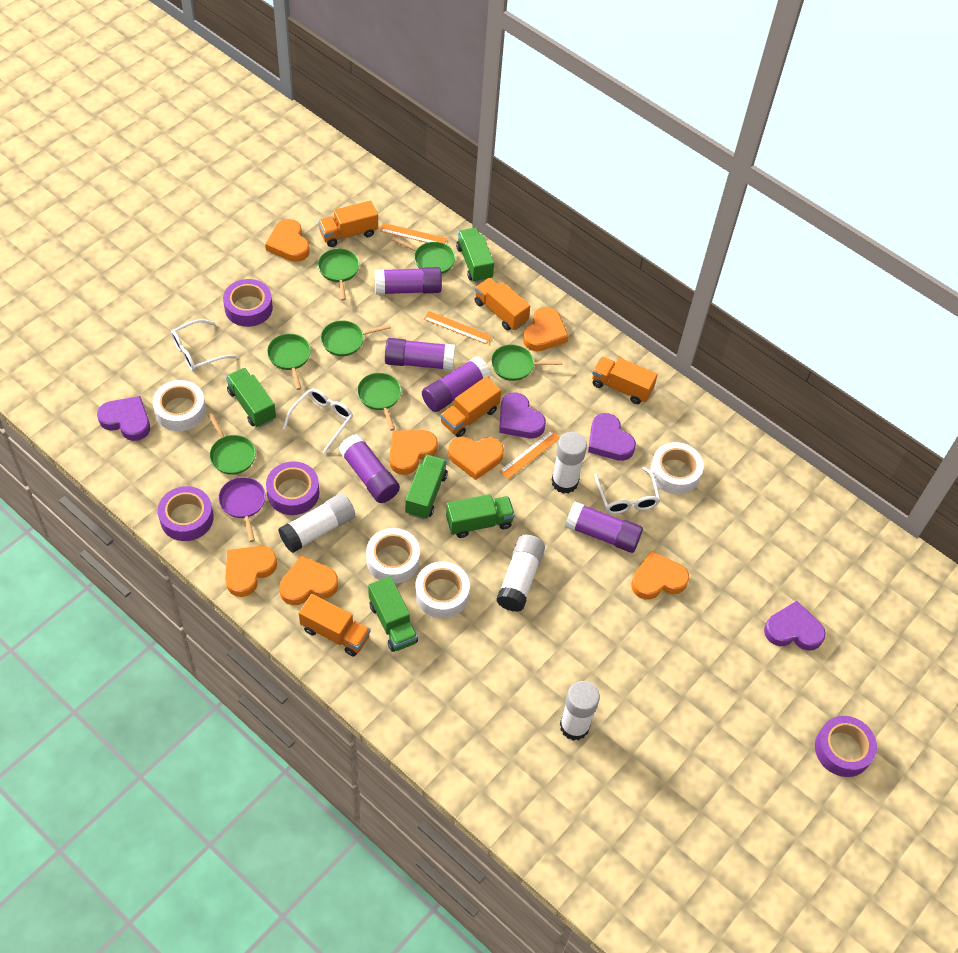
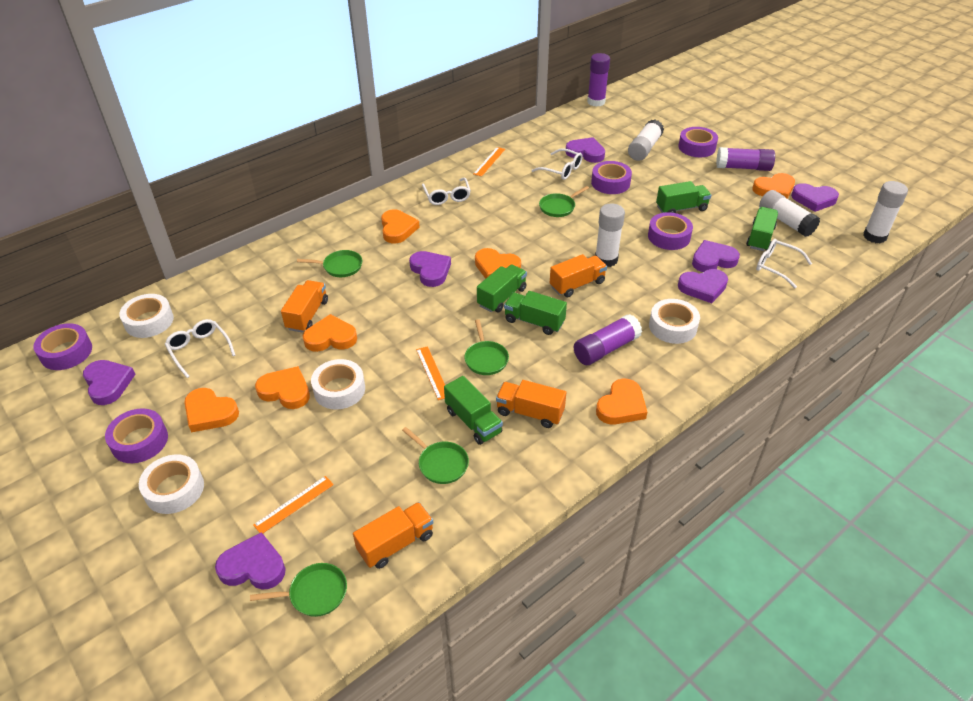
green pan: 7 -> 5
orange truck: 5 -> 4
purple glue stick: 5 -> 3
purple heart: 4 -> 7
purple pan: 1 -> 0
purple tape: 4 -> 5
white glasses: 3 -> 4

